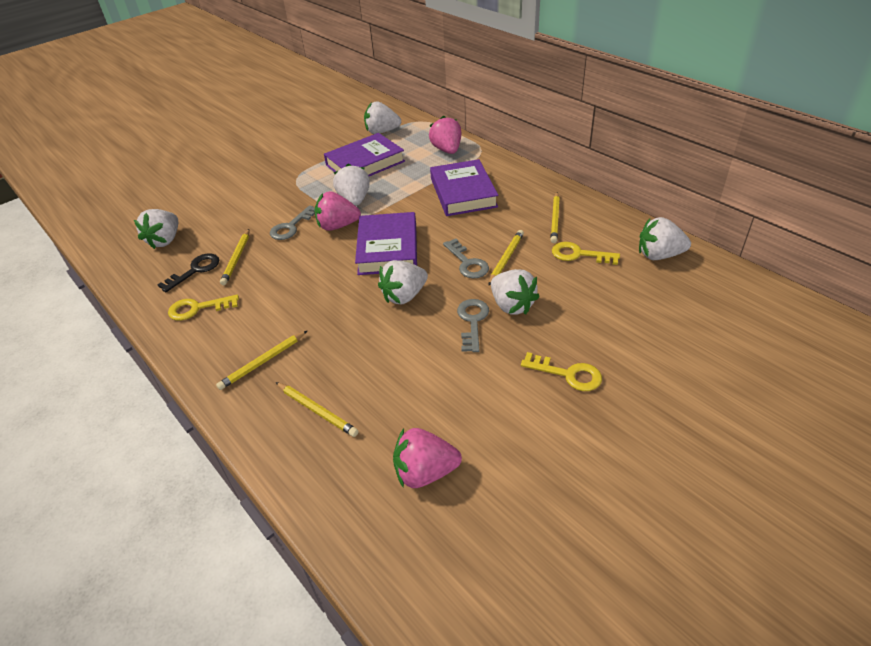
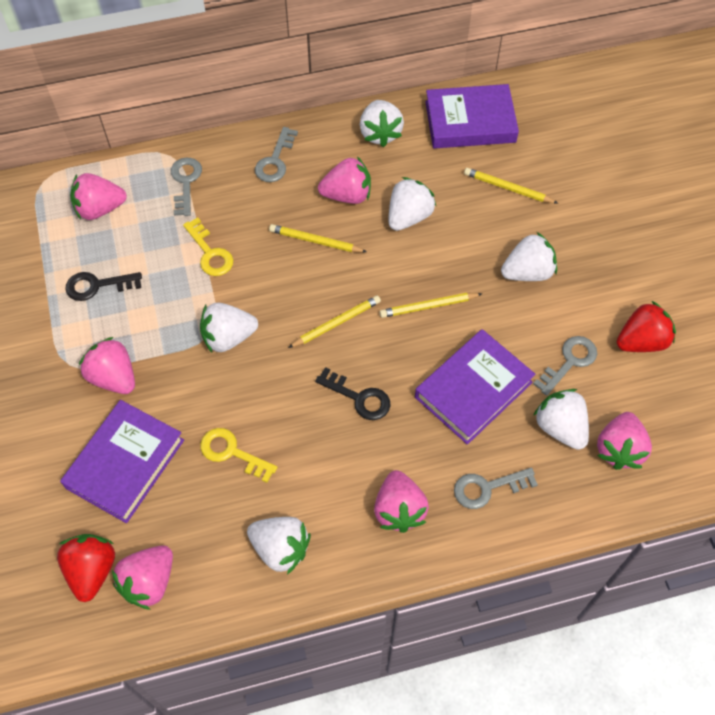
black key: 1 -> 2
grey key: 3 -> 4
pink strawberry: 3 -> 6
red strawberry: 0 -> 2
yellow key: 3 -> 2
yellow pencil: 5 -> 4

